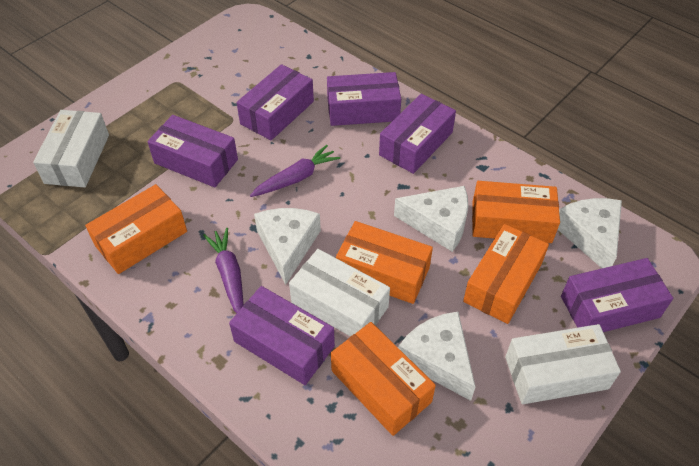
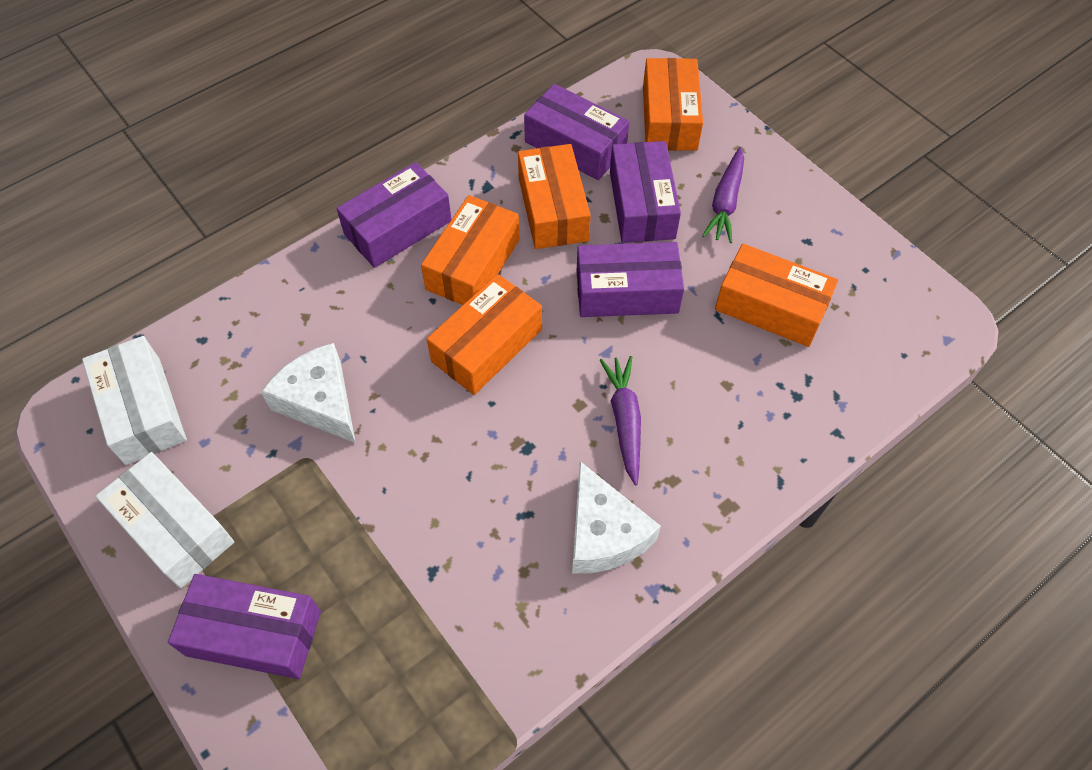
purple box: 6 -> 5
white box: 3 -> 2
white cheese: 4 -> 2

